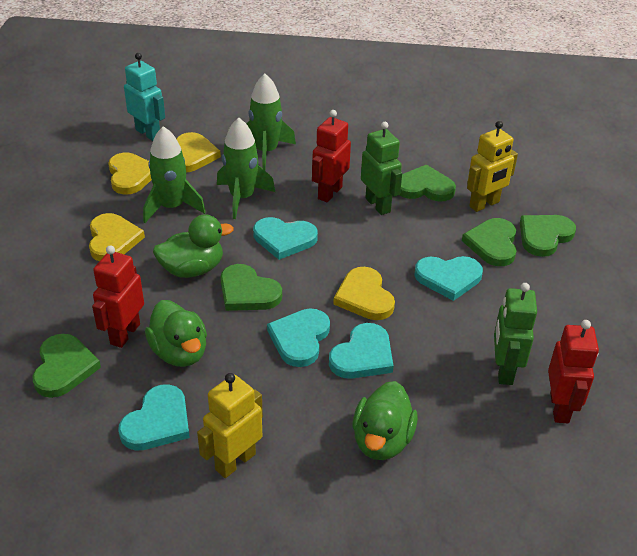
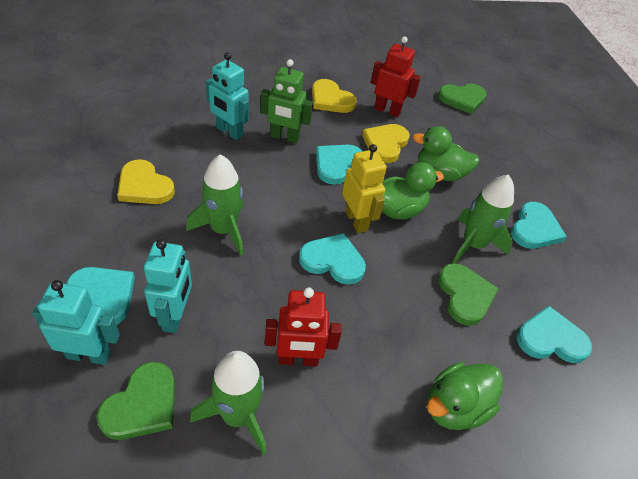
green heart: 5 -> 3
green robot: 2 -> 1
red robot: 3 -> 2
turquoise robot: 1 -> 3
yellow heart: 4 -> 3
yellow robot: 2 -> 1

